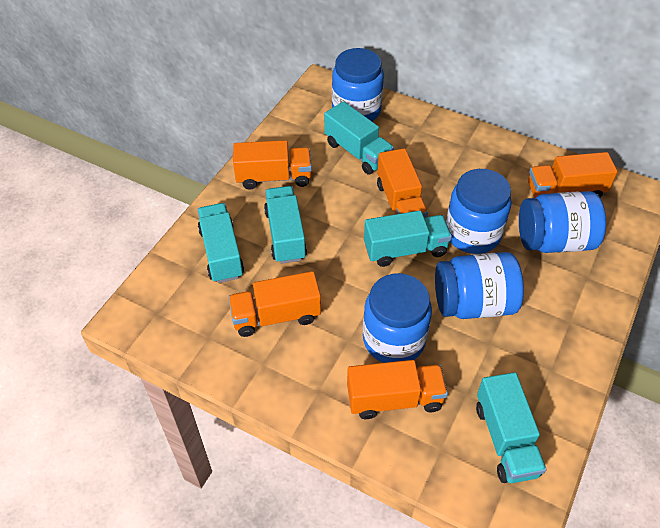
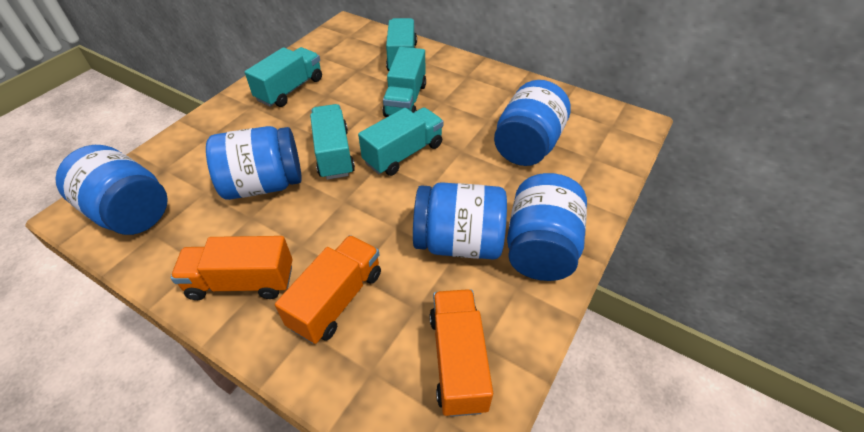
orange truck: 5 -> 3

